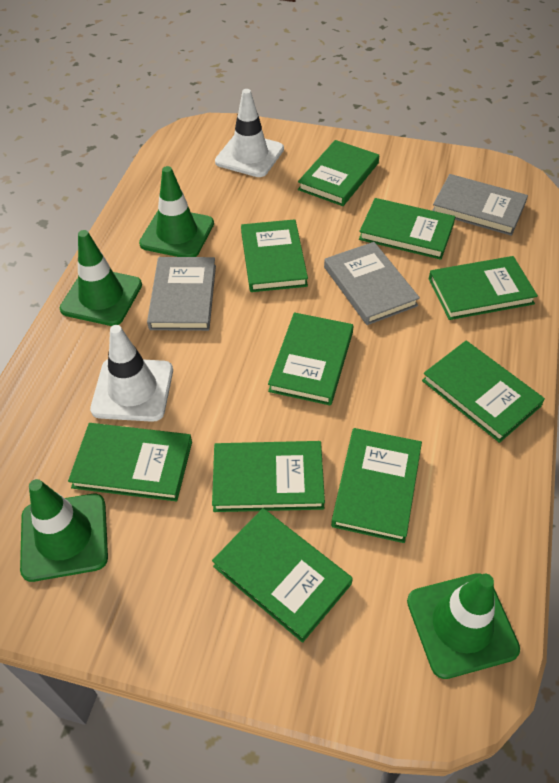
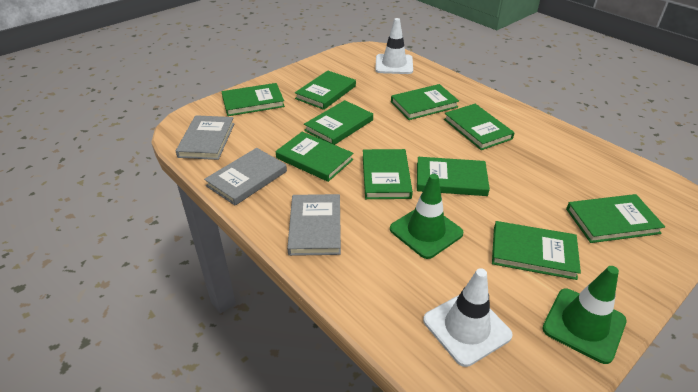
green traffic cone: 4 -> 2

